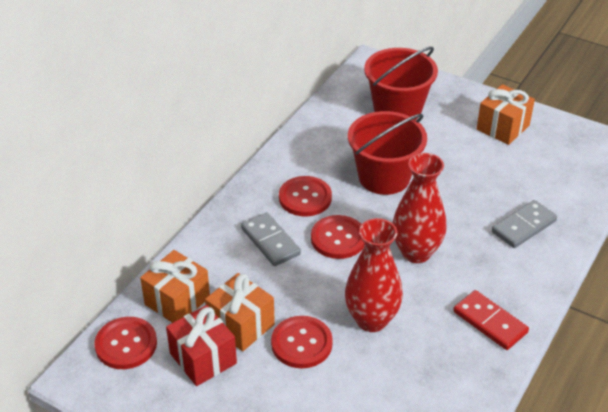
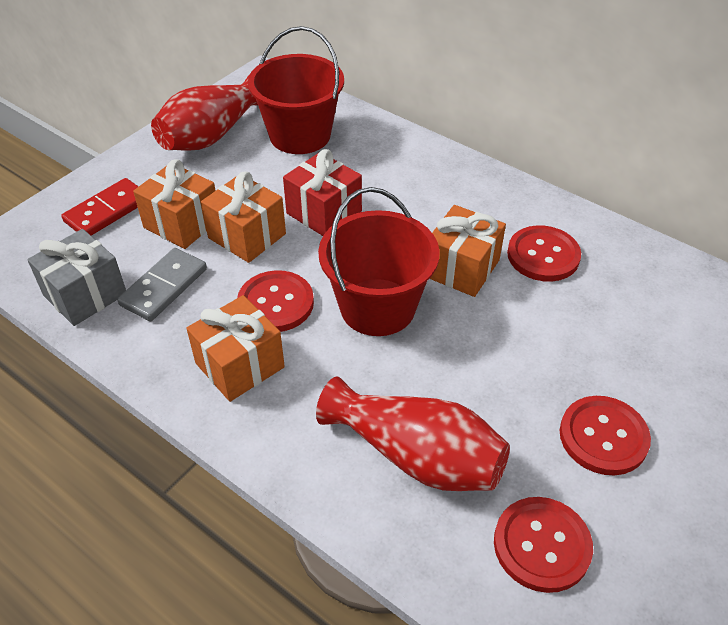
grey domino: 2 -> 1
grey gift: 0 -> 1
orange gift: 3 -> 4

